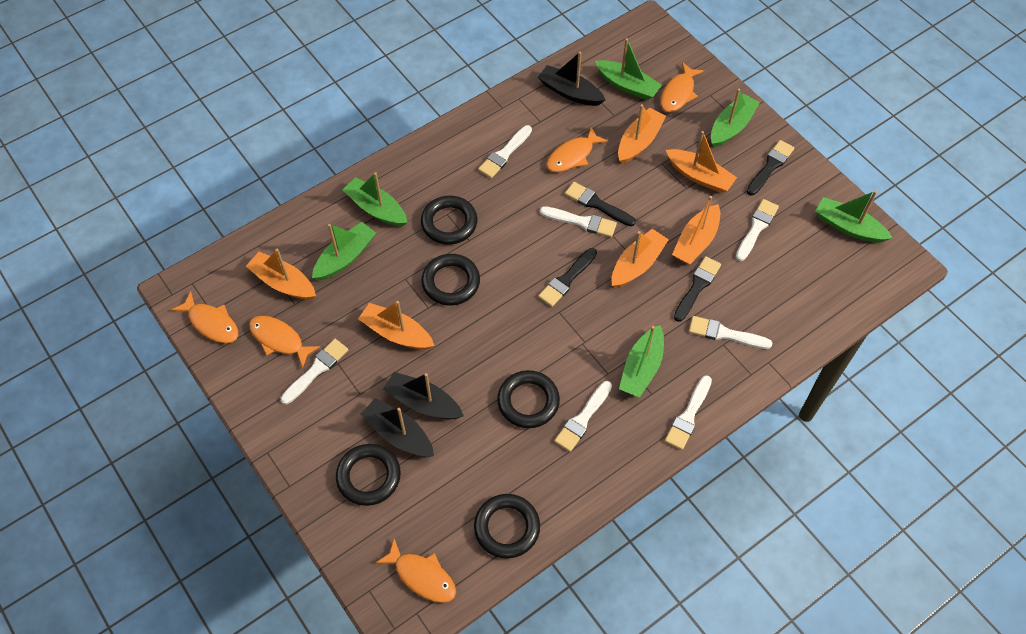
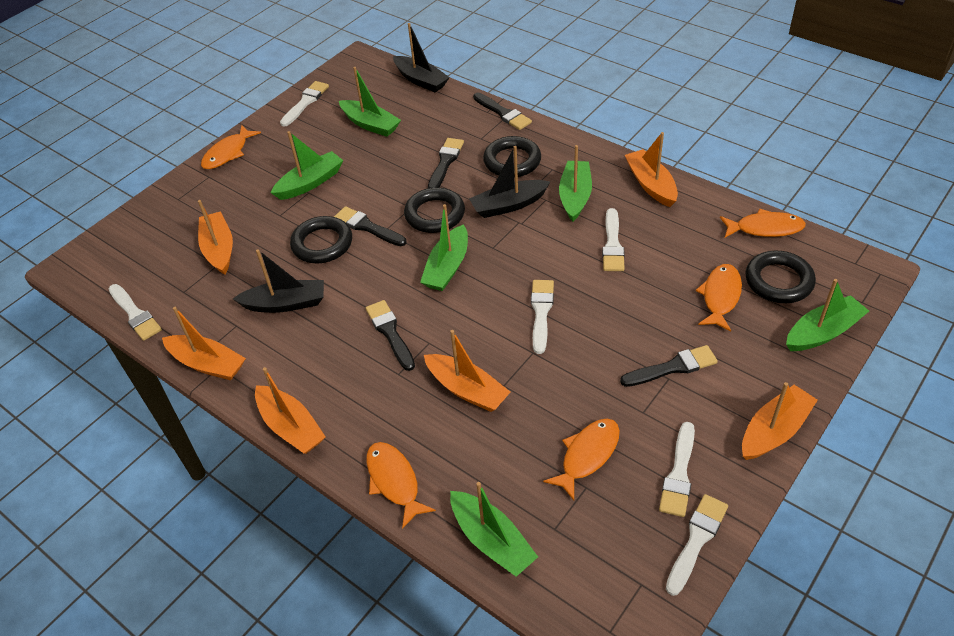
black brush: 4 -> 5
black ring: 5 -> 4
white brush: 7 -> 6

